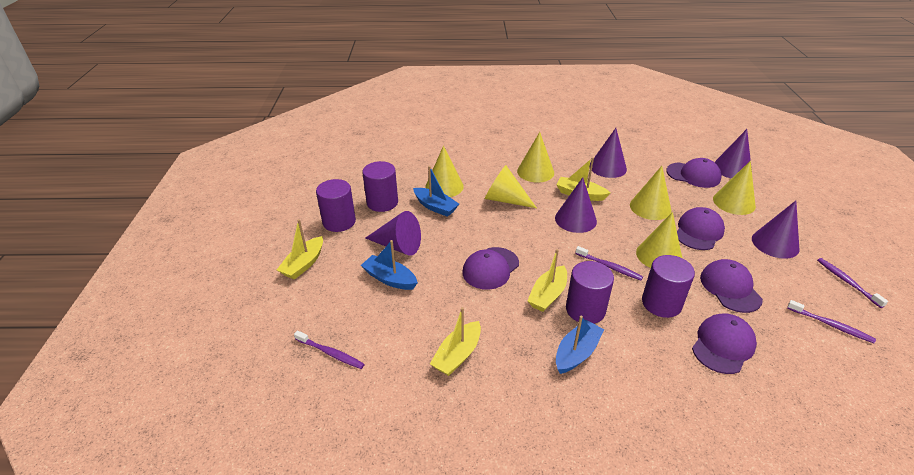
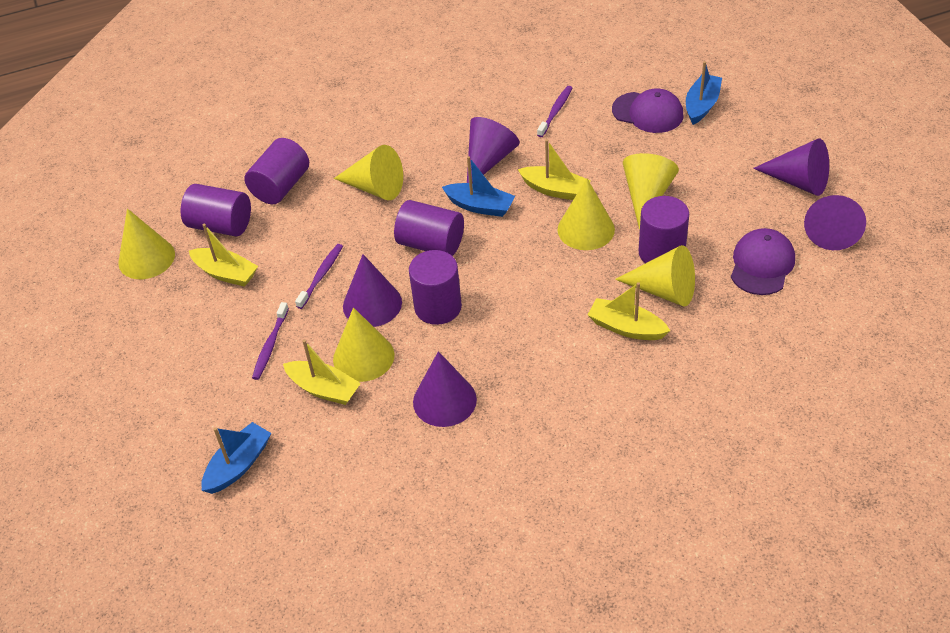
purple cap: 5 -> 2
purple cylinder: 4 -> 5
purple toothbrush: 4 -> 3

